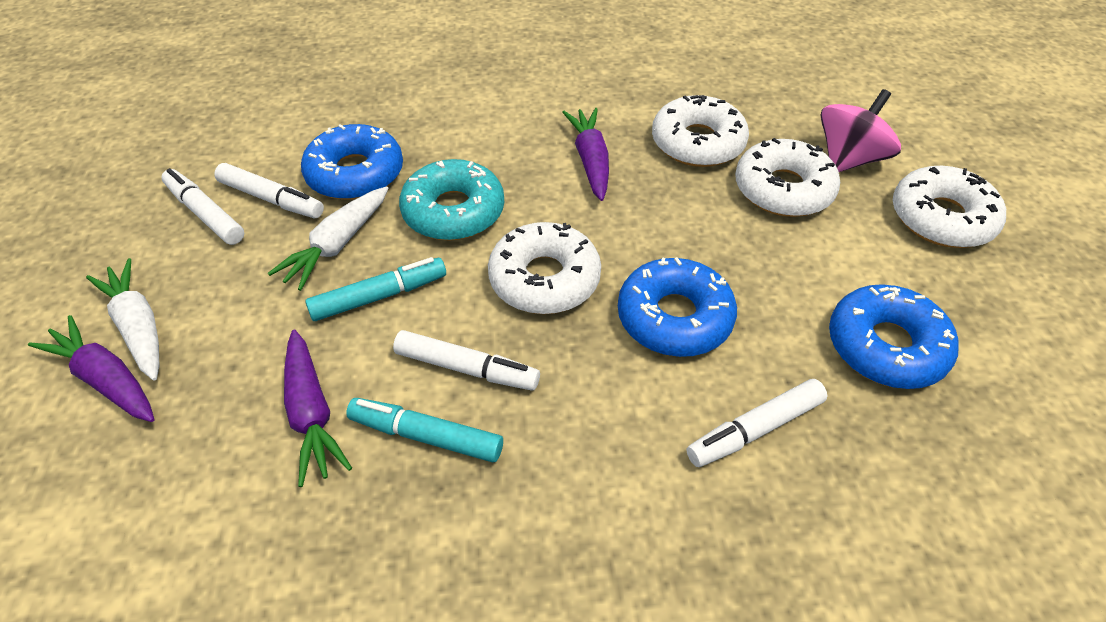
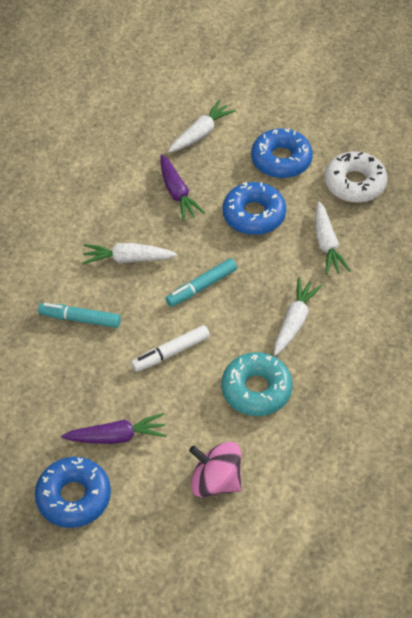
purple carrot: 3 -> 2
white carrot: 2 -> 4
white donut: 4 -> 1
white marker: 4 -> 1

